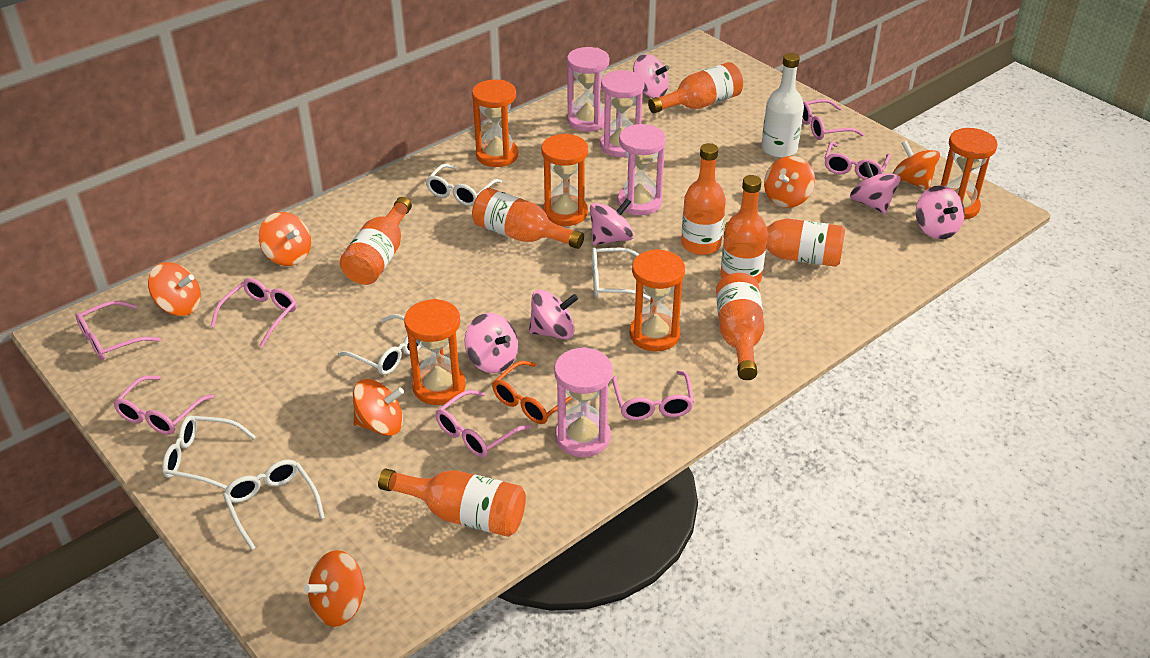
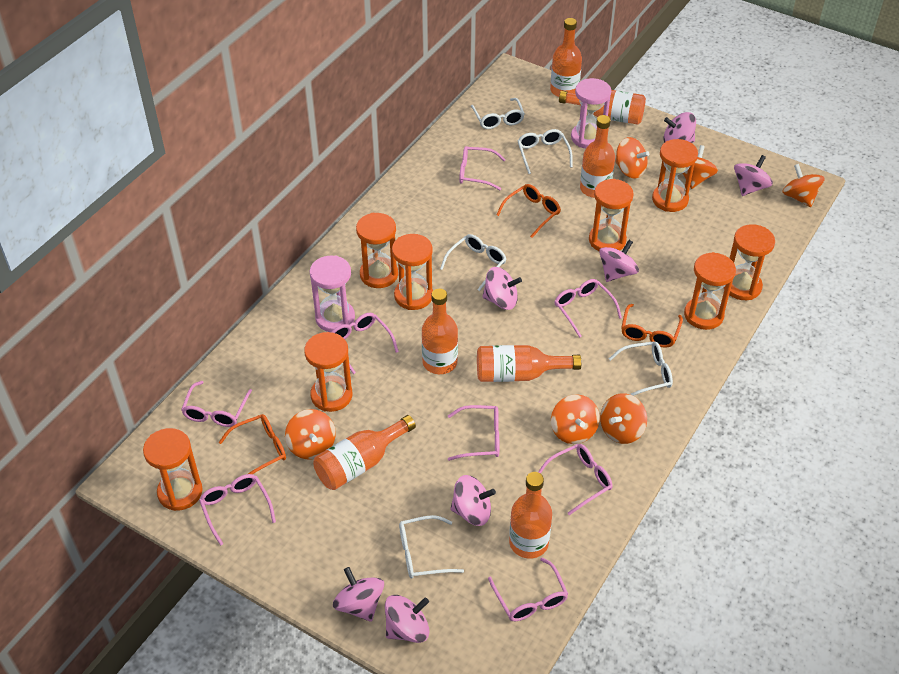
orange bottle: 8 -> 7
orange glasses: 1 -> 3
orange hourglass: 5 -> 8
pink glasses: 7 -> 8
pink hourglass: 4 -> 2
pink spinning top: 6 -> 7
white bottle: 1 -> 0

